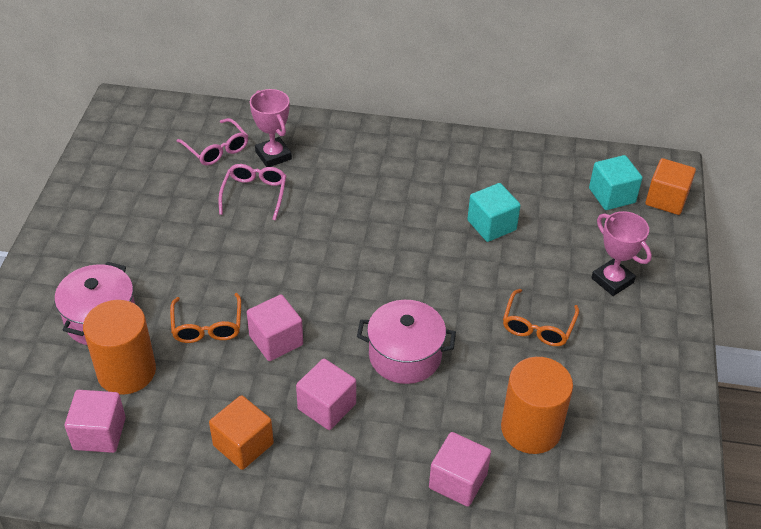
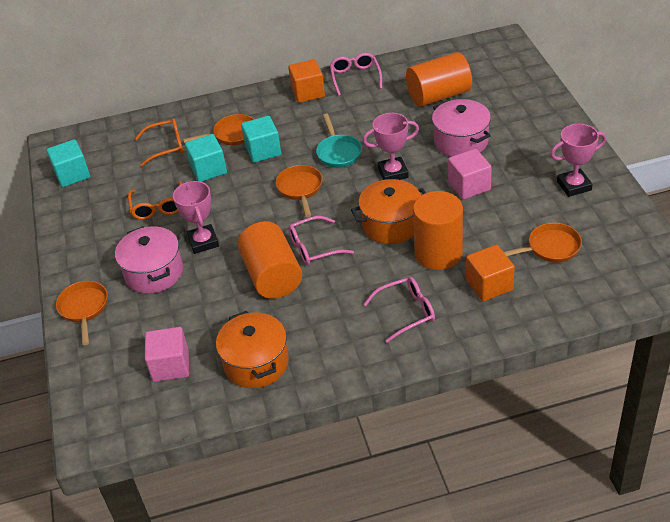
orange cylinder: 2 -> 3
orange pan: 0 -> 4
orange pot: 0 -> 2
pink cube: 4 -> 2
pink glasses: 2 -> 3
pink trophy: 2 -> 3
turquoise cube: 2 -> 3
turquoise pan: 0 -> 1

